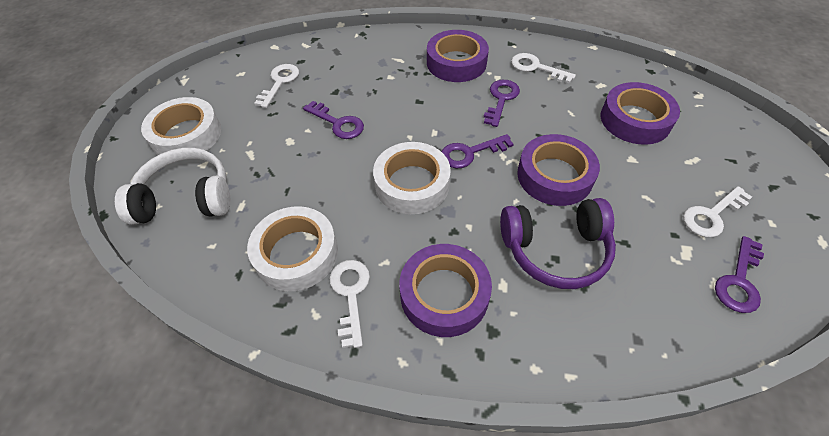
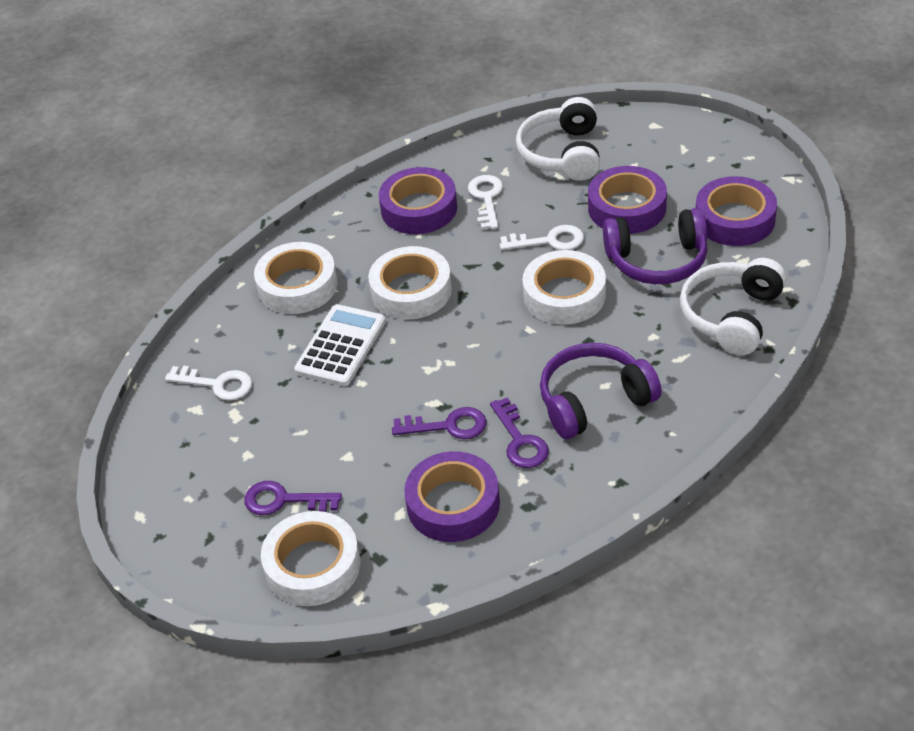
purple headphones: 1 -> 2
purple key: 4 -> 3
white calculator: 0 -> 1
white headphones: 1 -> 2
white key: 4 -> 3
white tape: 3 -> 4

